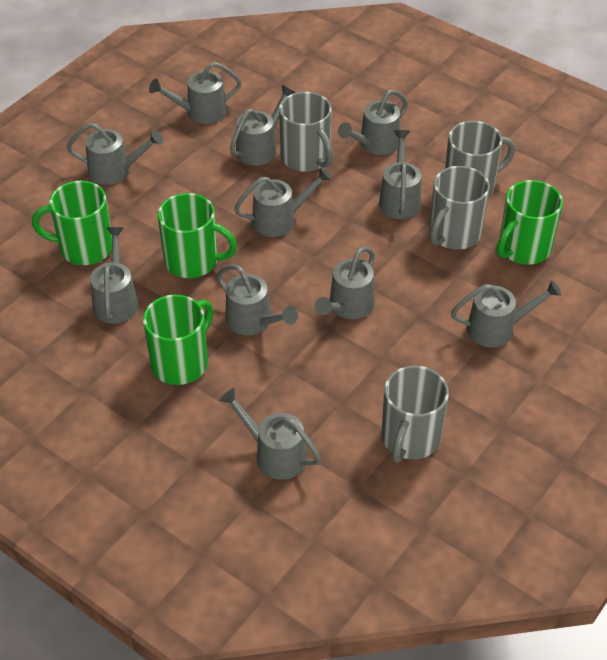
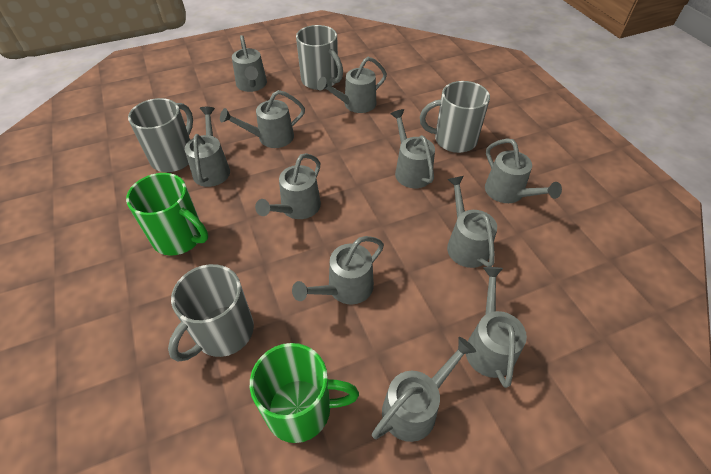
green mug: 4 -> 2

